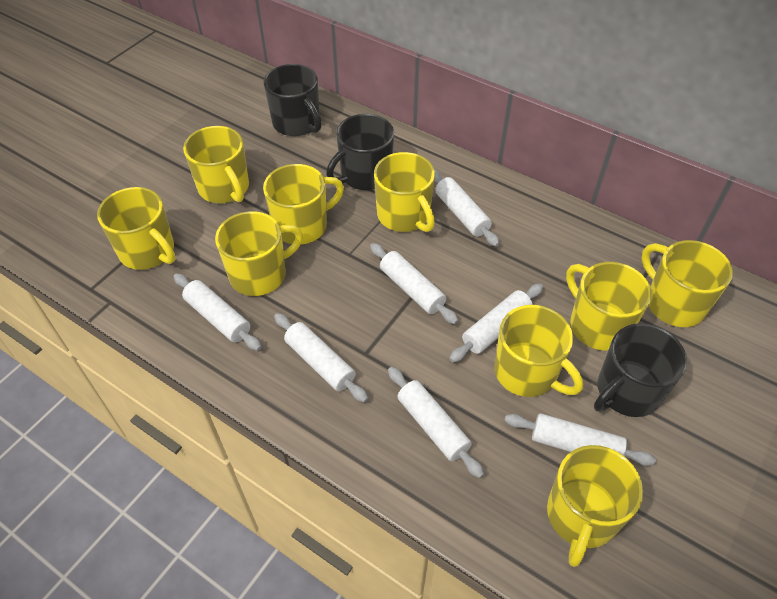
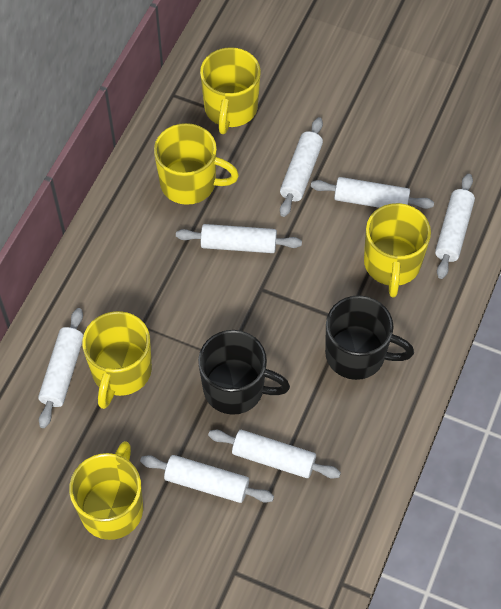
black mug: 3 -> 2
yellow mug: 9 -> 5

